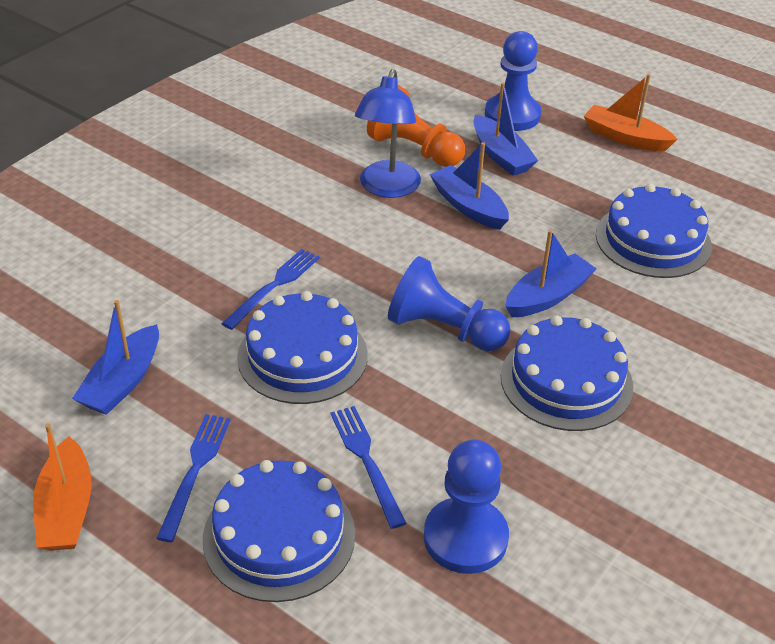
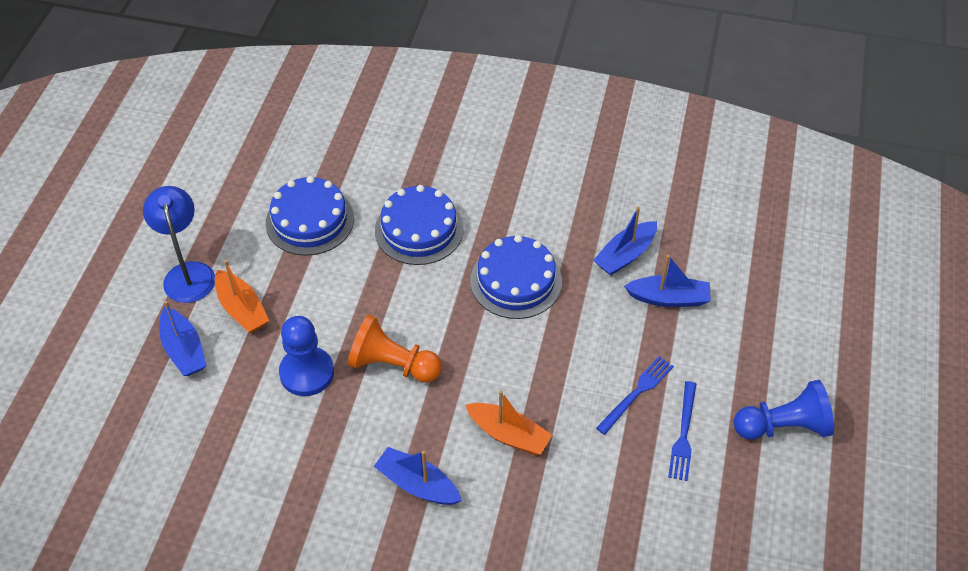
blue cake: 4 -> 3
blue fork: 3 -> 2
blue pawn: 3 -> 2

